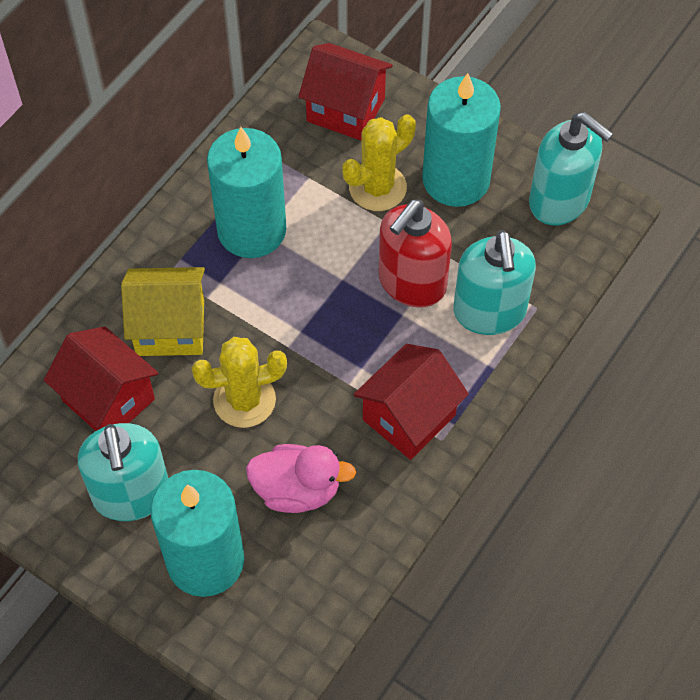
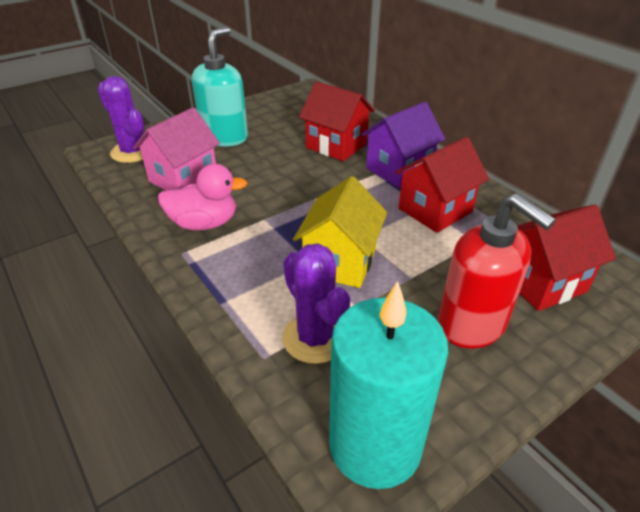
pink house: 0 -> 1
purple cactus: 0 -> 2
purple house: 0 -> 1
turquoise candle: 3 -> 1
turquoise soap dispenser: 3 -> 1
yellow cactus: 2 -> 0

